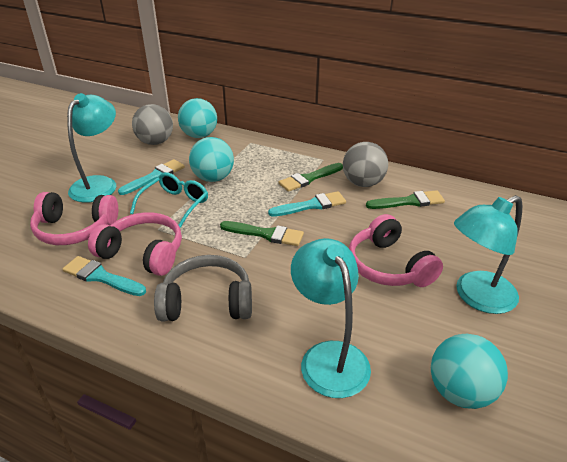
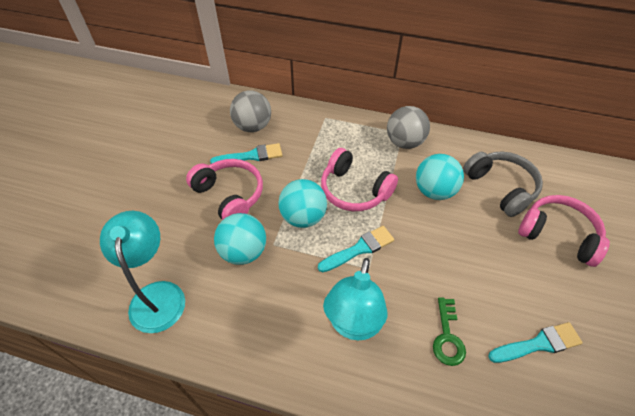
green brush: 3 -> 0
green key: 0 -> 1
turquoise glasses: 1 -> 0
turquoise lamp: 3 -> 2

